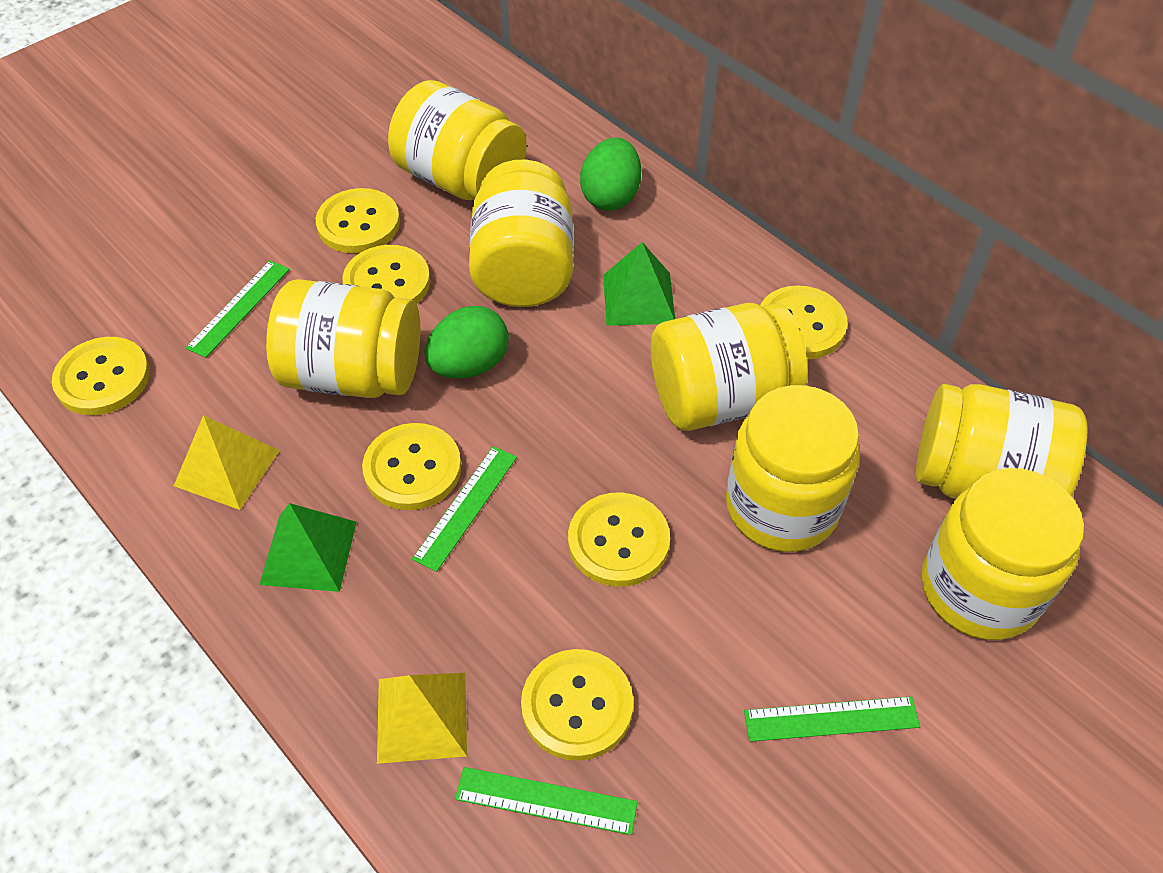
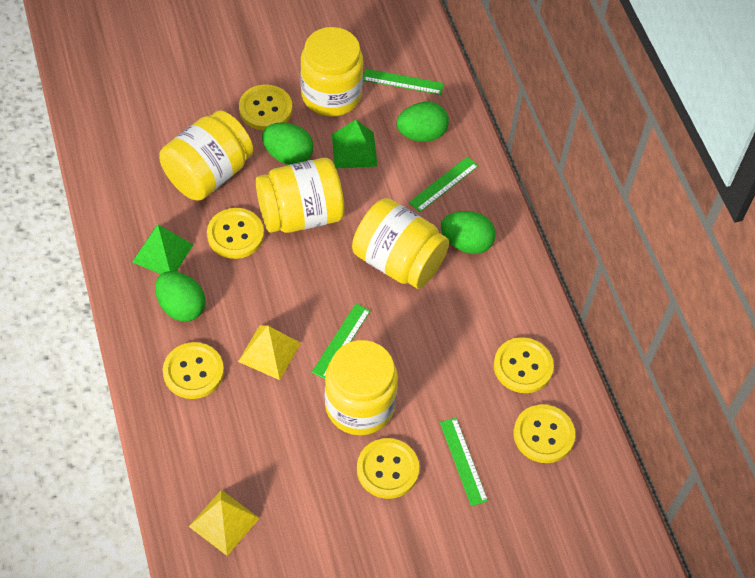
green egg: 2 -> 4
yellow button: 7 -> 6
yellow jar: 7 -> 5

